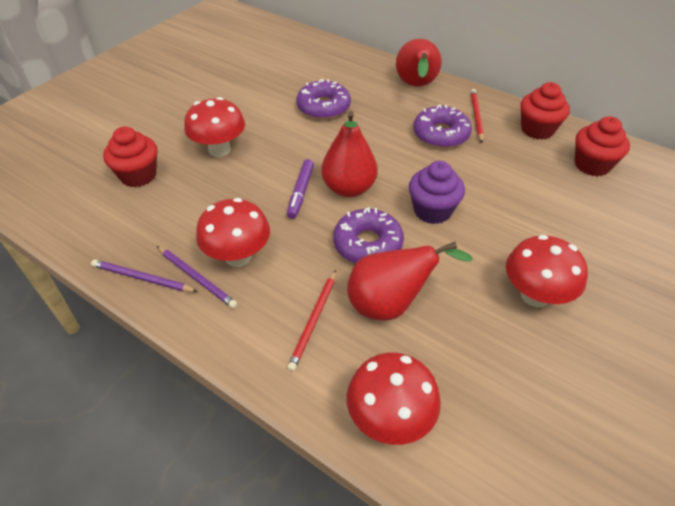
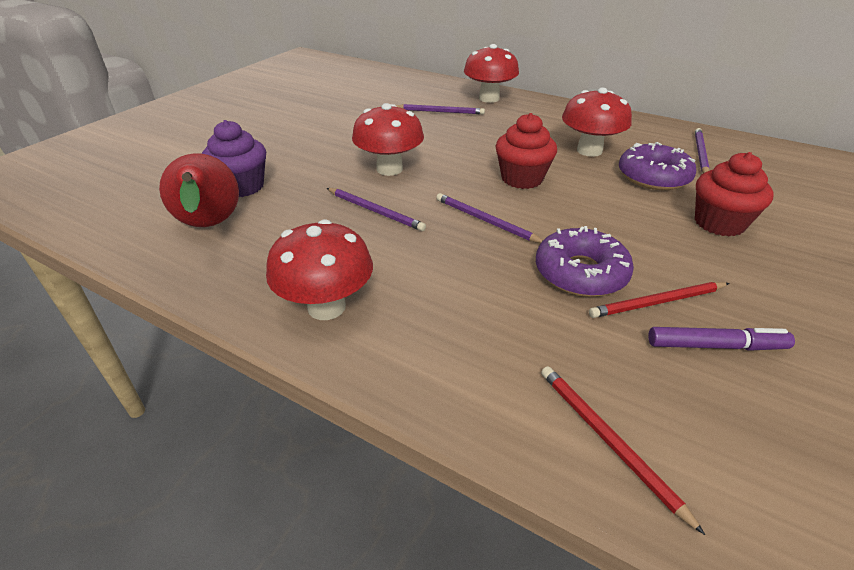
purple donut: 3 -> 2
purple pencil: 2 -> 4
red cupcake: 3 -> 2
red pear: 3 -> 1

